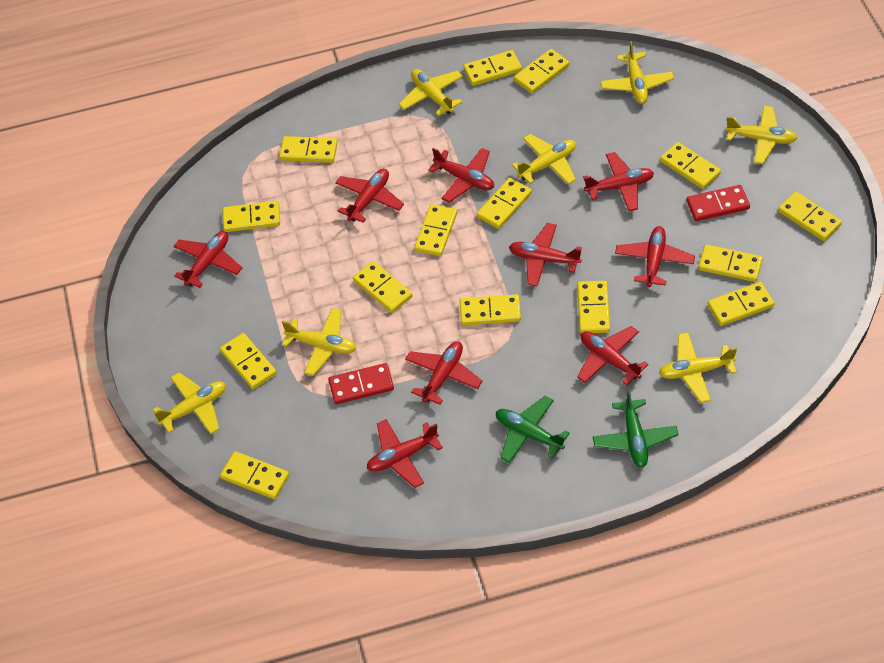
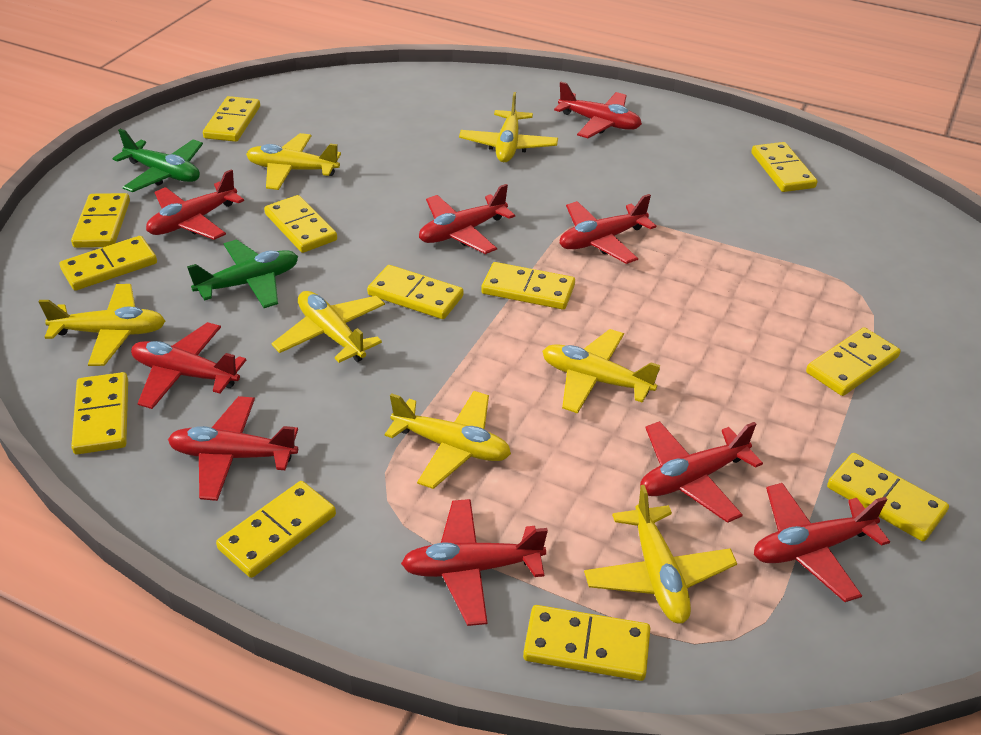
red domino: 2 -> 0
yellow domino: 15 -> 12

